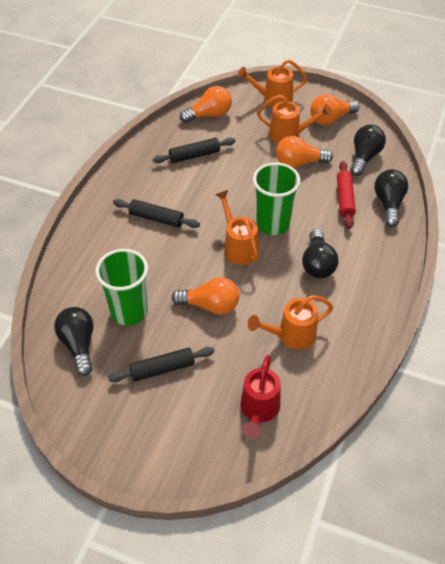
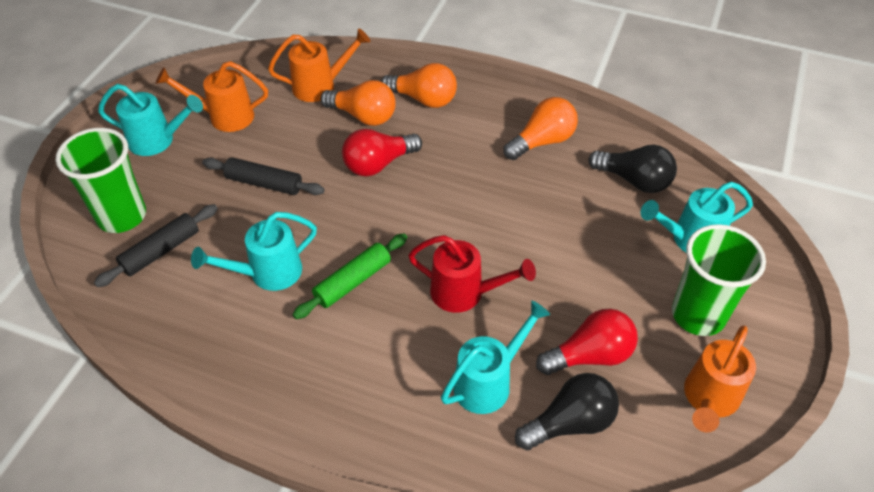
black light bulb: 4 -> 2
black rolling pin: 3 -> 2
green rolling pin: 0 -> 1
orange light bulb: 4 -> 3
orange watering can: 4 -> 3
red light bulb: 0 -> 2
red rolling pin: 1 -> 0
turquoise watering can: 0 -> 4

